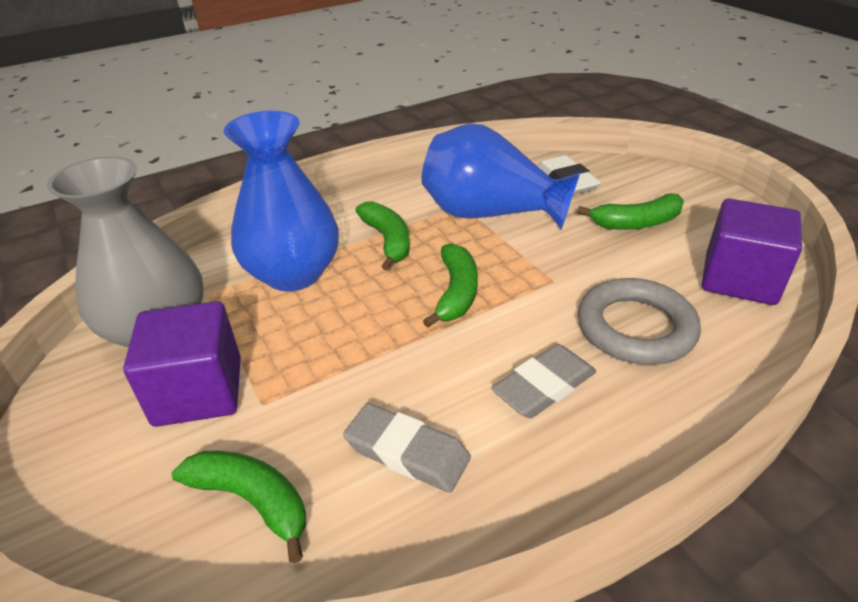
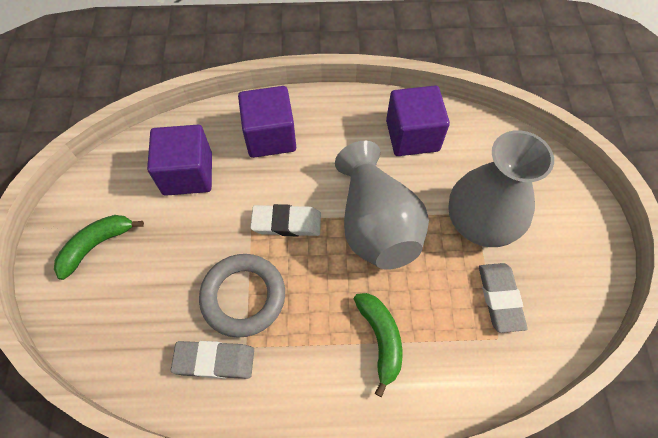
blue vase: 2 -> 0
green banana: 4 -> 2
grey vase: 1 -> 2
purple cube: 2 -> 3

